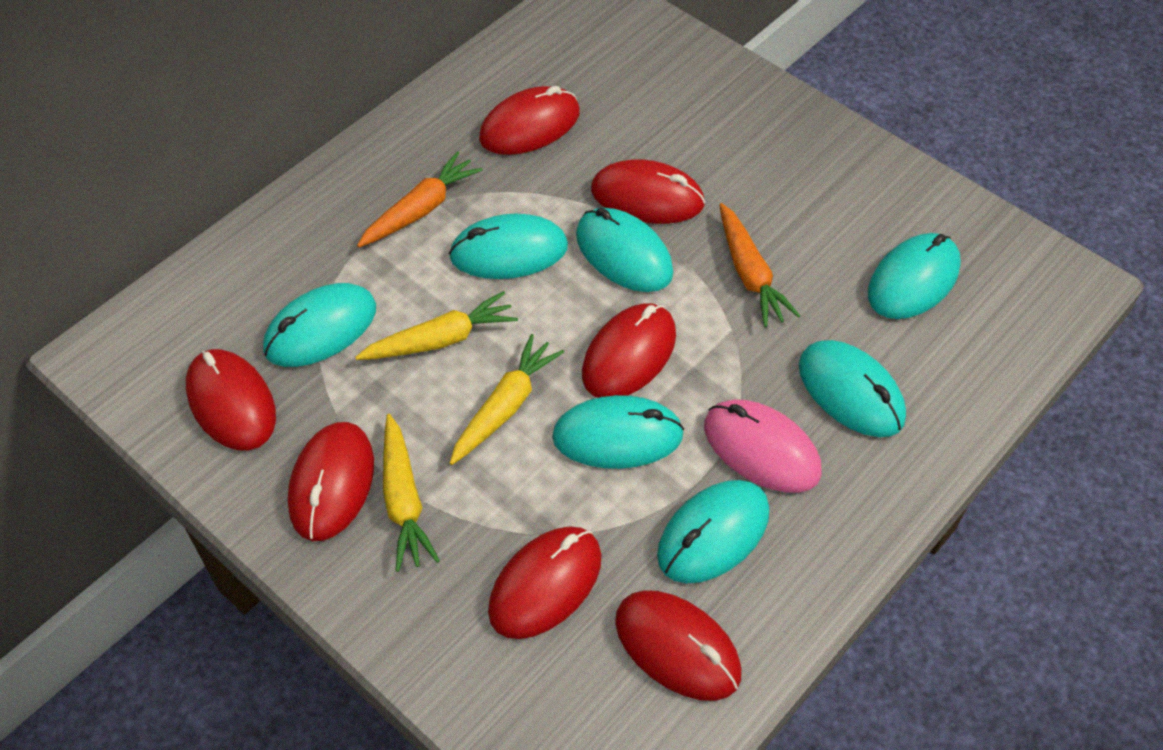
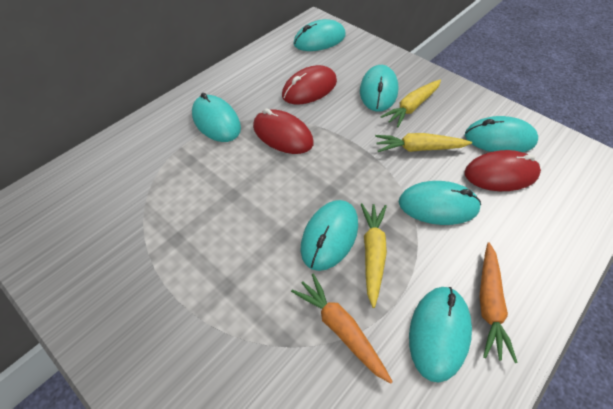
pink mouse: 1 -> 0
red mouse: 7 -> 3

